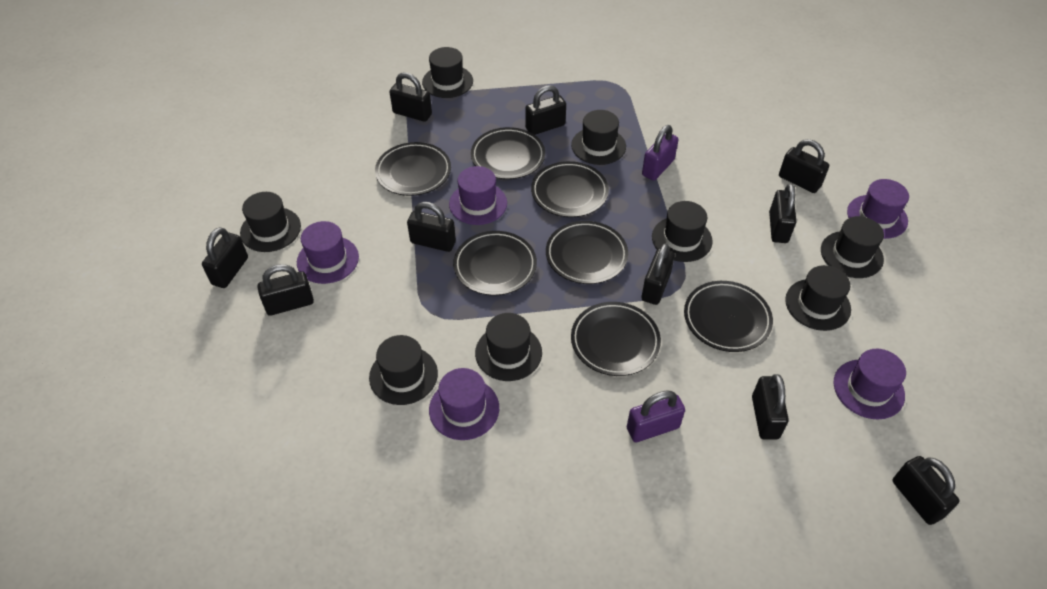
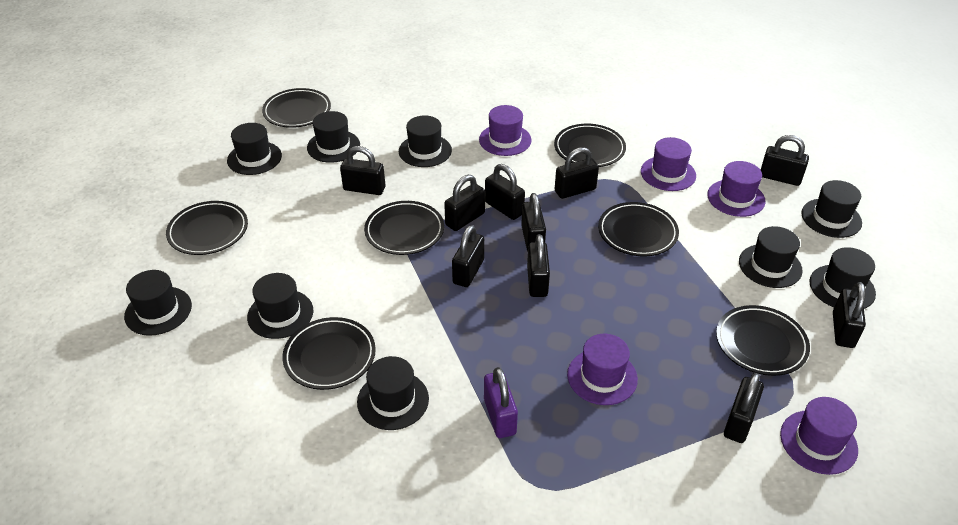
black hat: 8 -> 9
purple padlock: 2 -> 1

